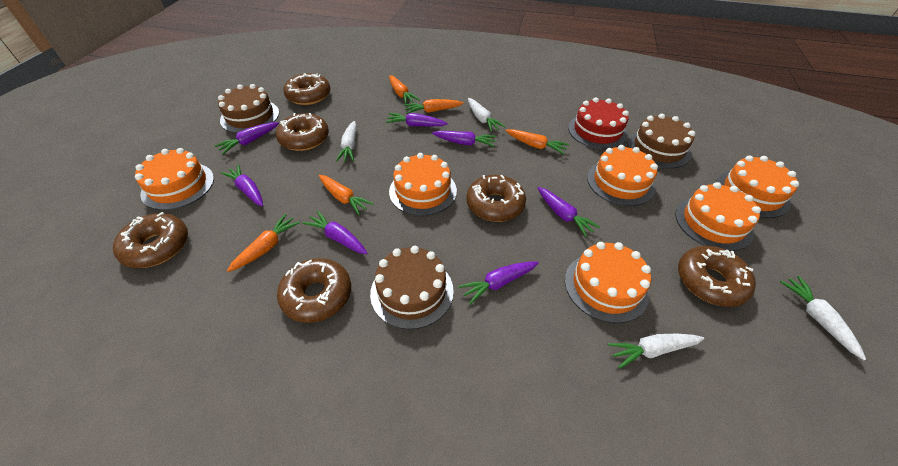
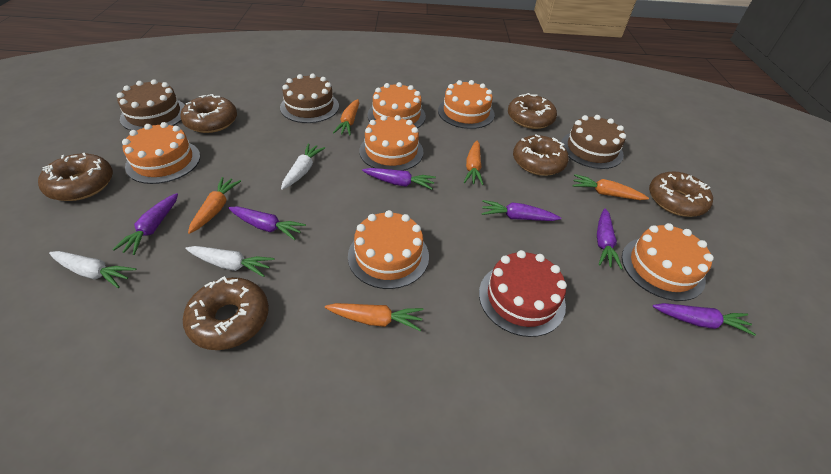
purple carrot: 7 -> 6
white carrot: 4 -> 3

